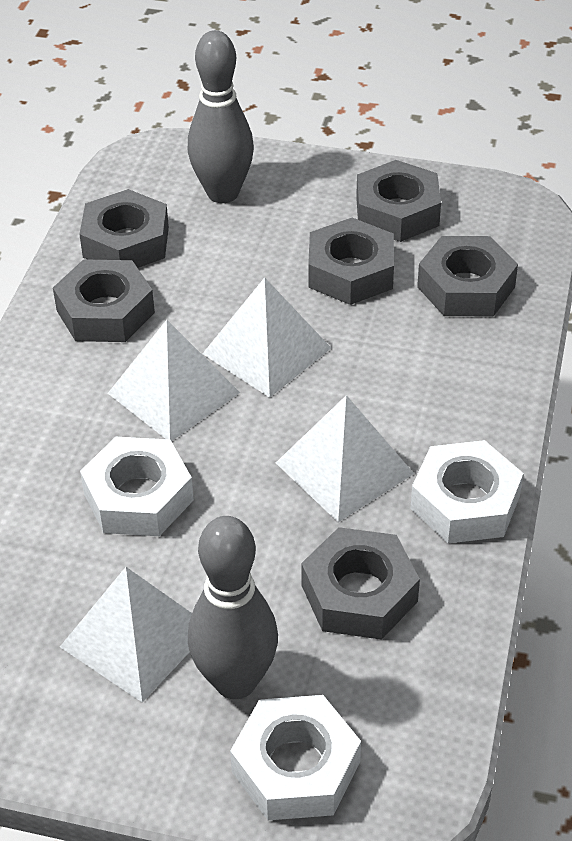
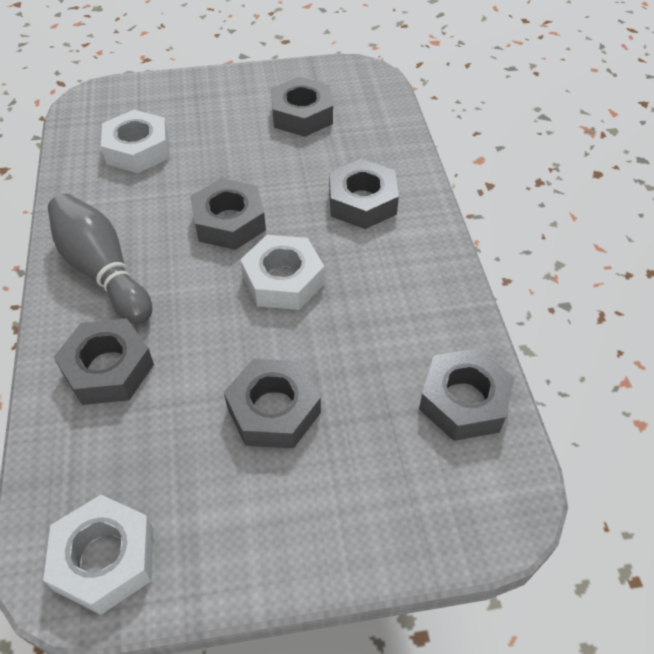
grey bowling pin: 2 -> 1
white pyramid: 4 -> 0

